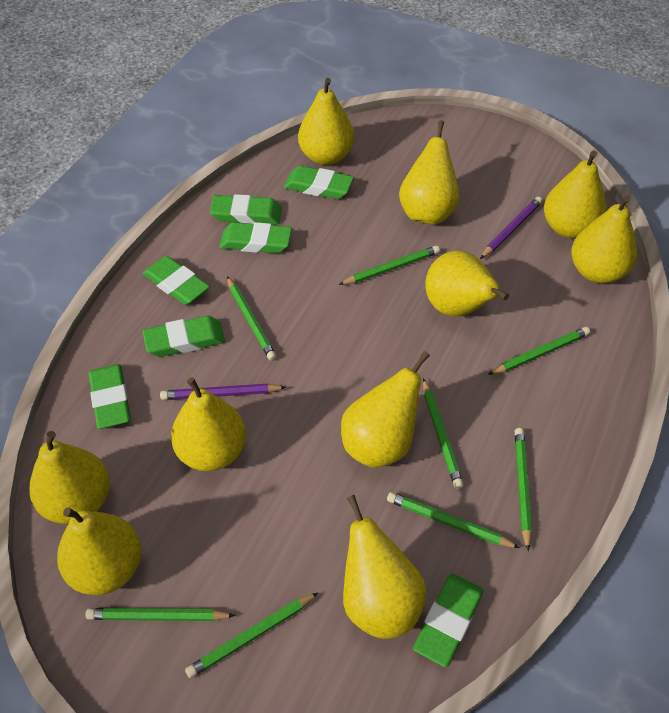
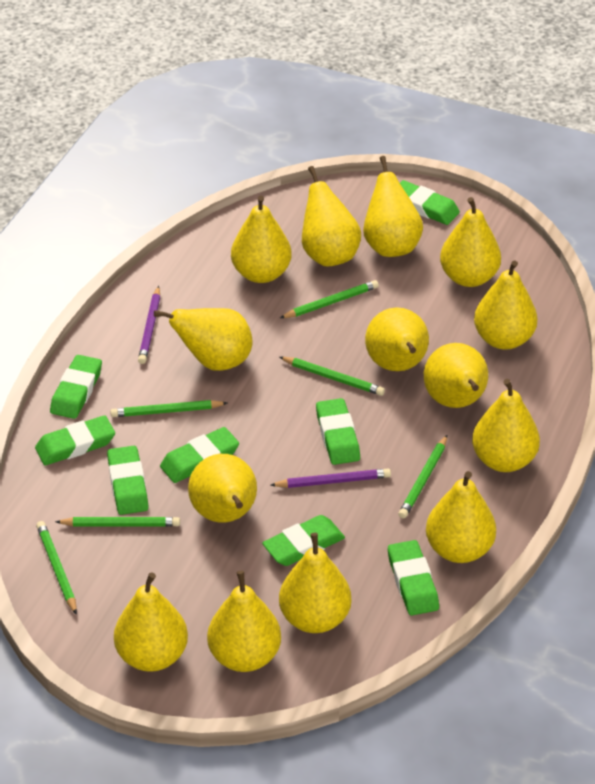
green eraser: 7 -> 8
green pencil: 8 -> 6
yellow pear: 10 -> 14

